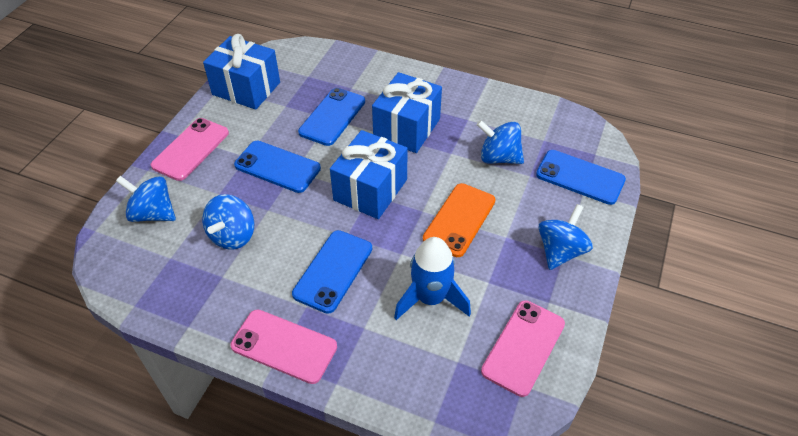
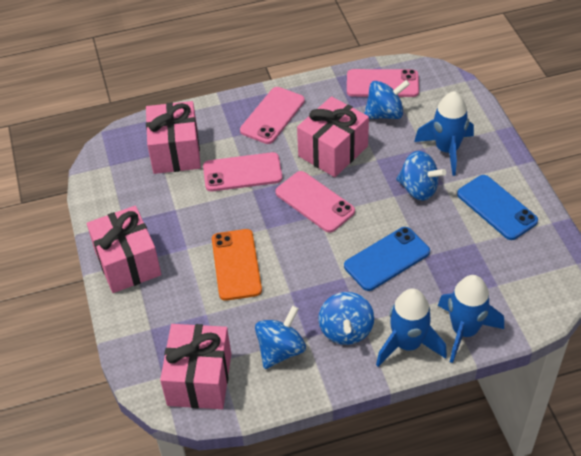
blue gift: 3 -> 0
blue phone: 4 -> 2
blue rocket: 1 -> 3
pink gift: 0 -> 4
pink phone: 3 -> 4

